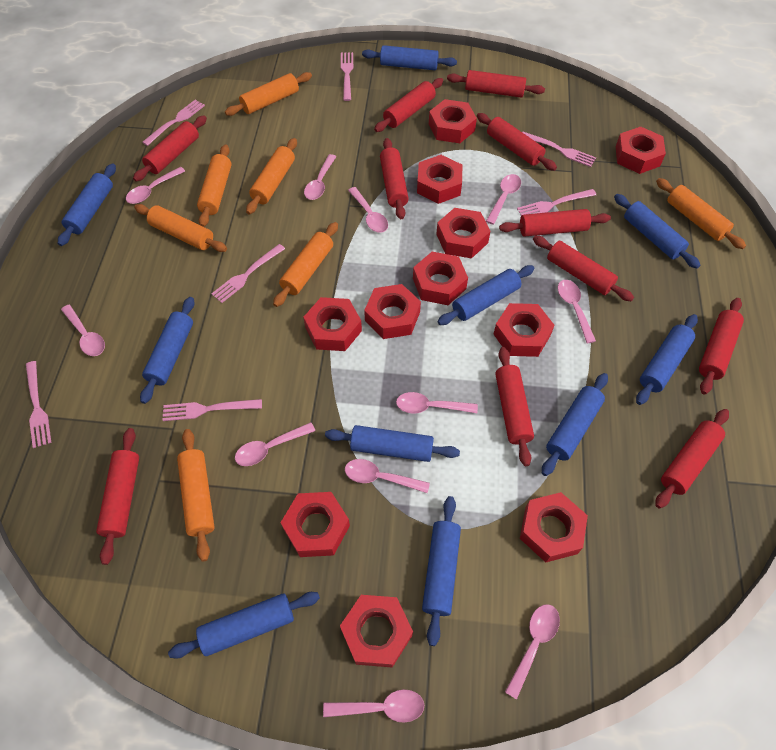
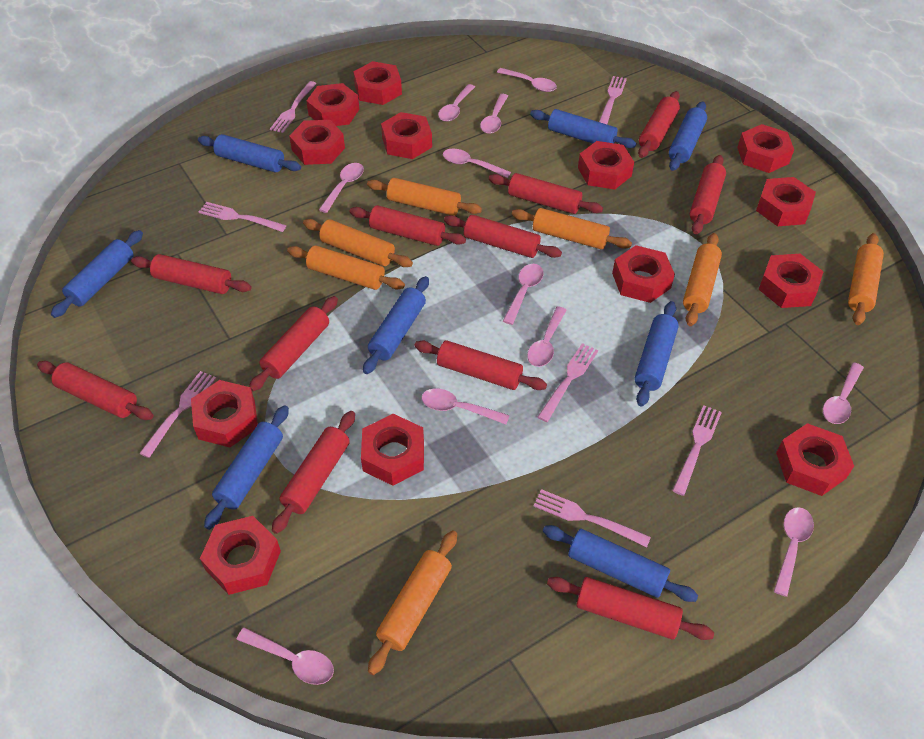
blue rolling pin: 10 -> 8
red nut: 11 -> 13

